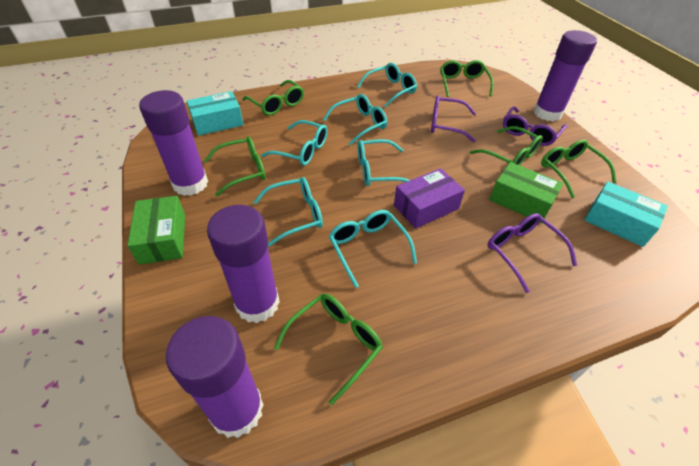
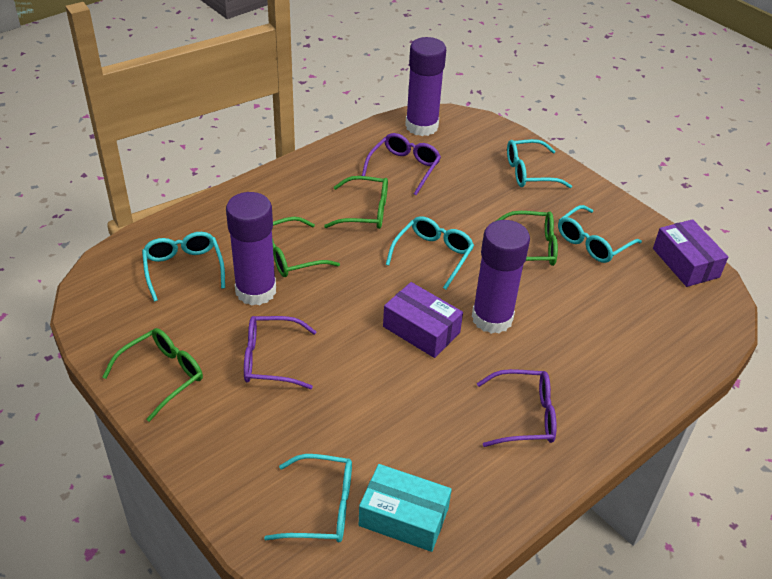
green box: 2 -> 0
green glasses: 6 -> 4
purple box: 1 -> 2
purple glue stick: 4 -> 3
turquoise box: 2 -> 1
turquoise glasses: 6 -> 5

